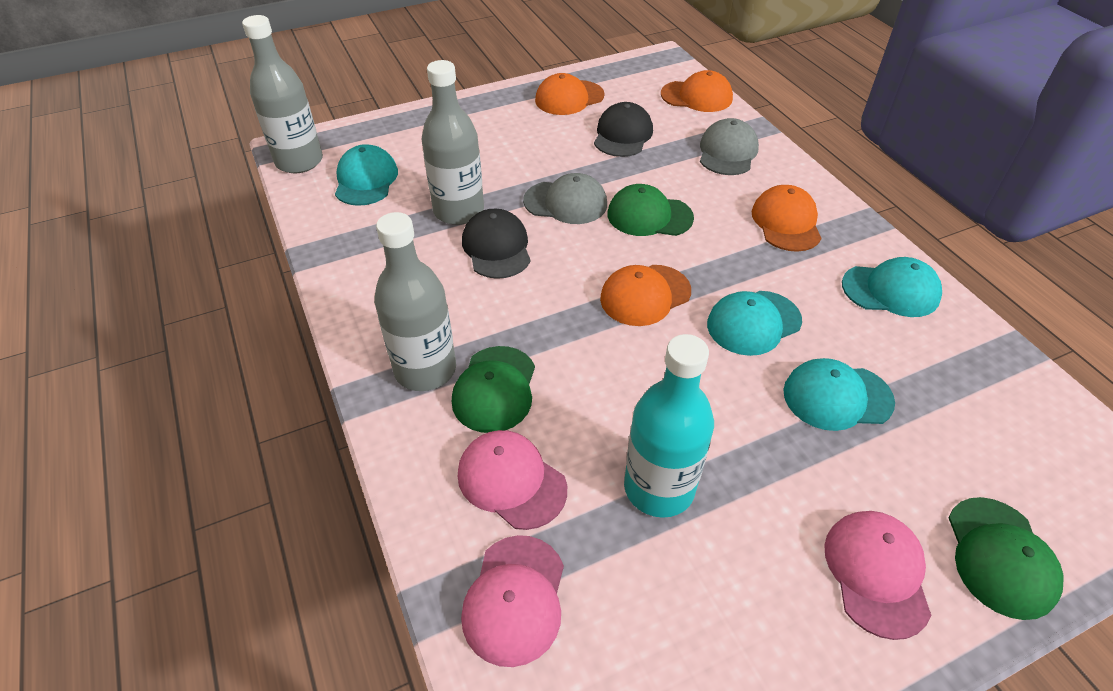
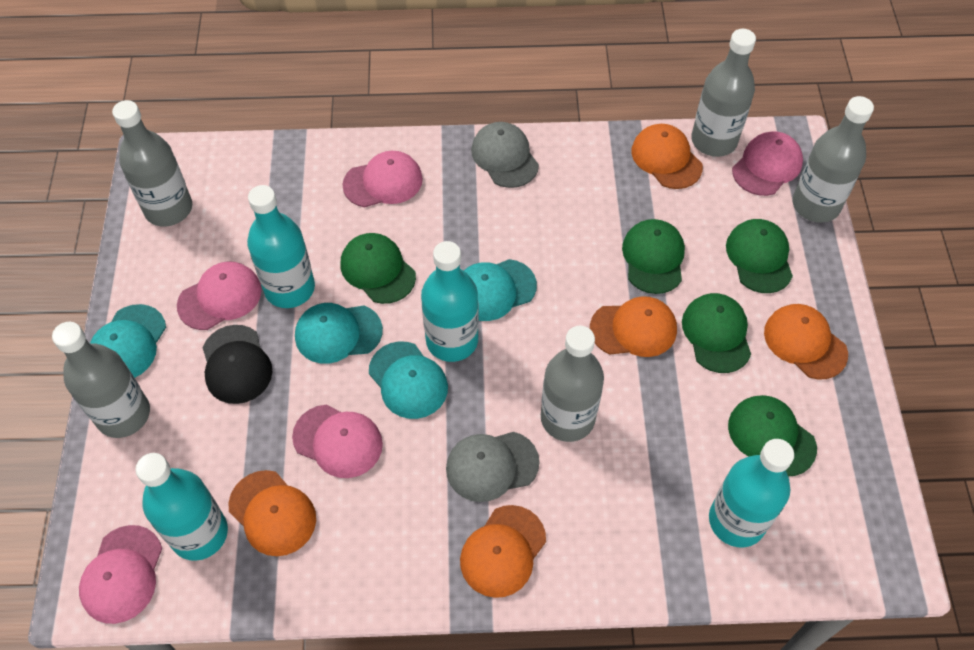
black cap: 2 -> 1
green cap: 3 -> 5
grey bottle: 3 -> 5
orange cap: 4 -> 5
pink cap: 3 -> 5
turquoise bottle: 1 -> 4

